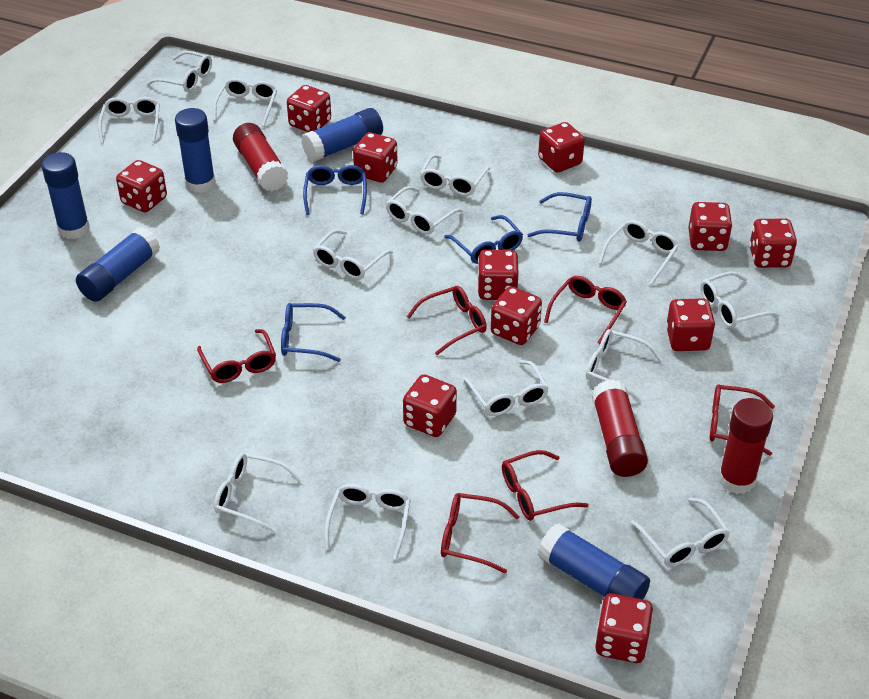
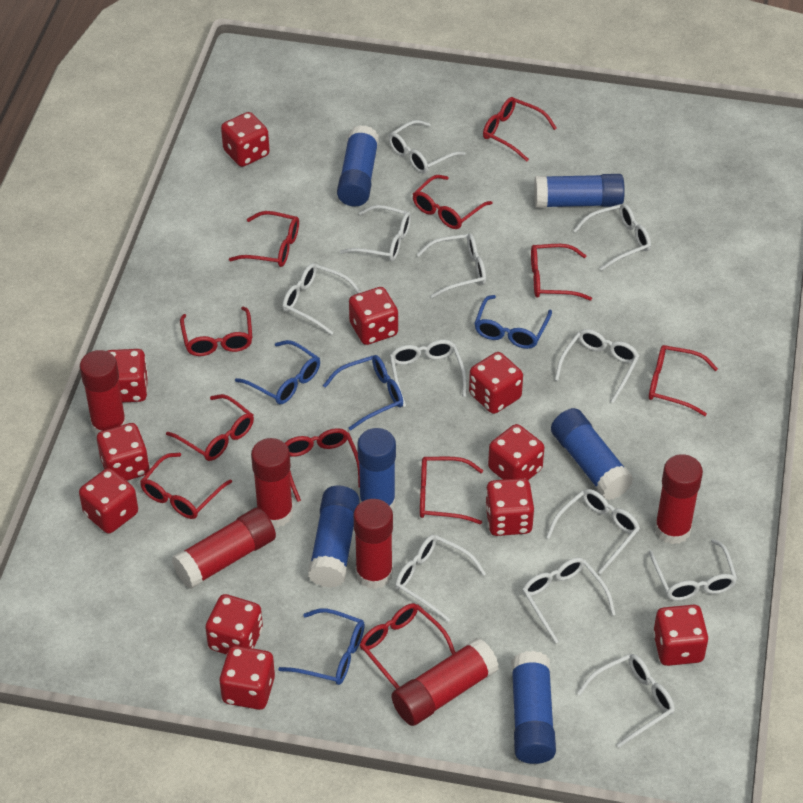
blue glue stick: 5 -> 6
red glasses: 6 -> 11
red glue stick: 3 -> 6
white glasses: 13 -> 12

